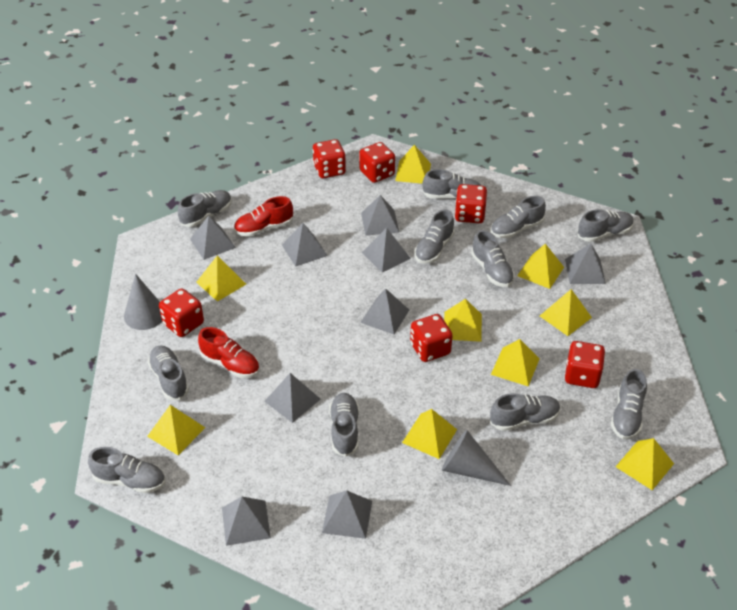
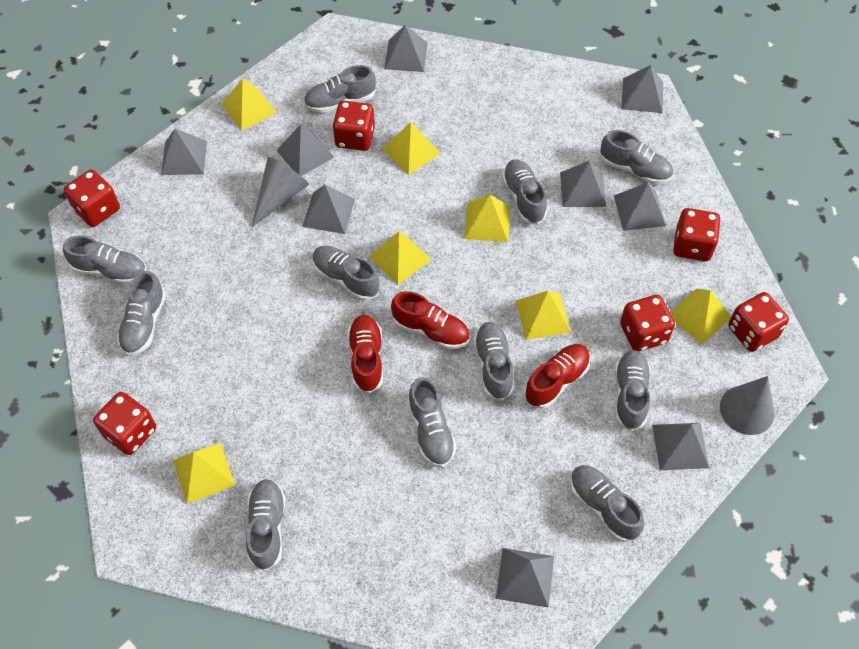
red shoe: 2 -> 3
yellow pyramid: 9 -> 7

